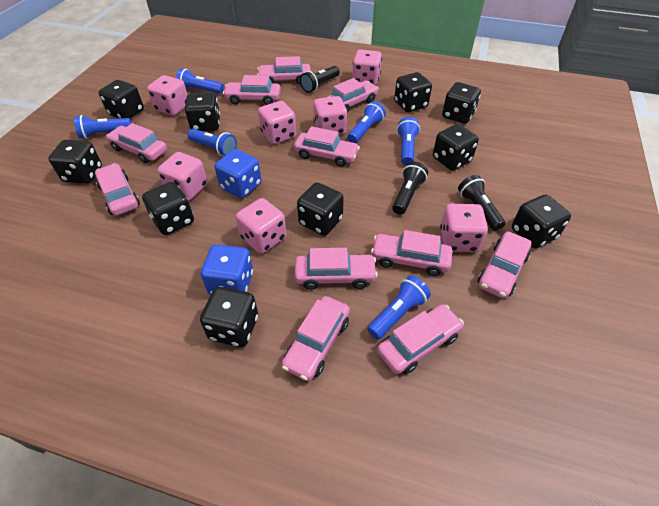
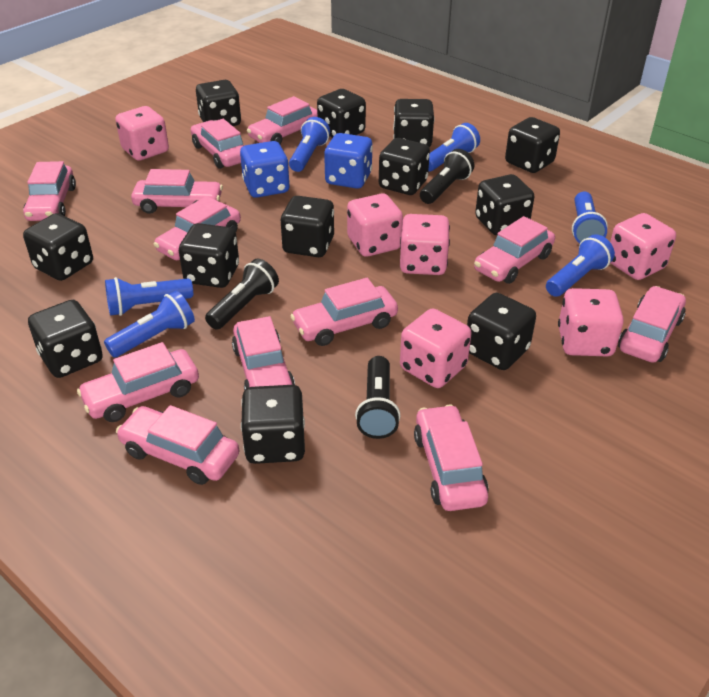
black dice: 10 -> 12
pink car: 11 -> 12
pink dice: 7 -> 6

